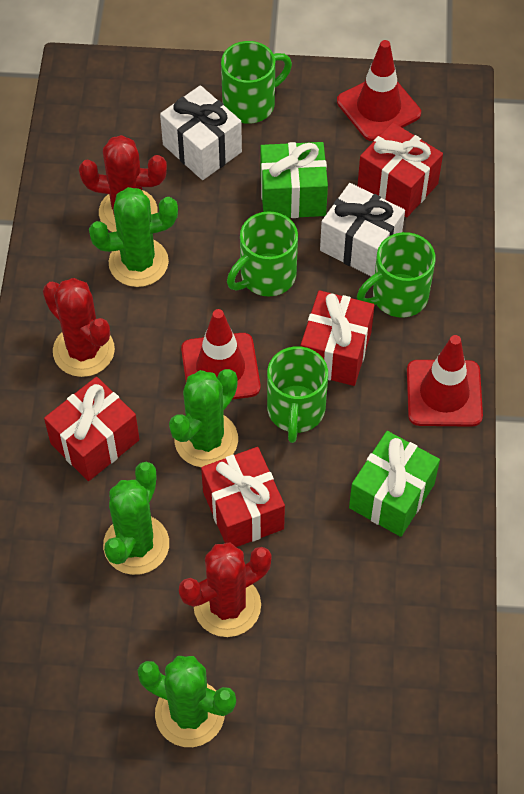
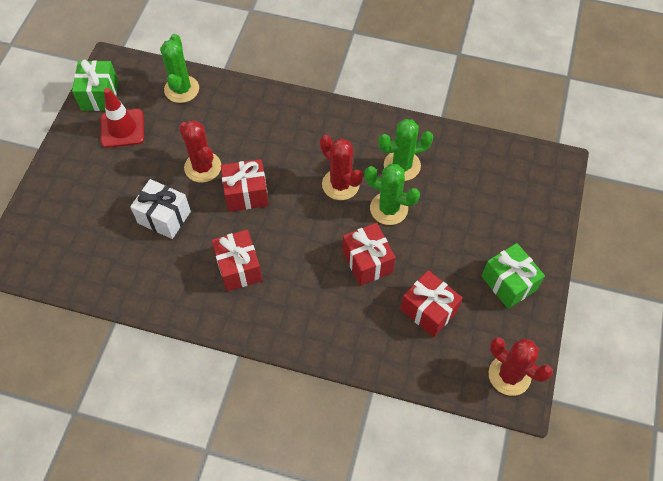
green cactus: 4 -> 3
green mug: 4 -> 0
red traffic cone: 3 -> 1
white gift: 2 -> 1

